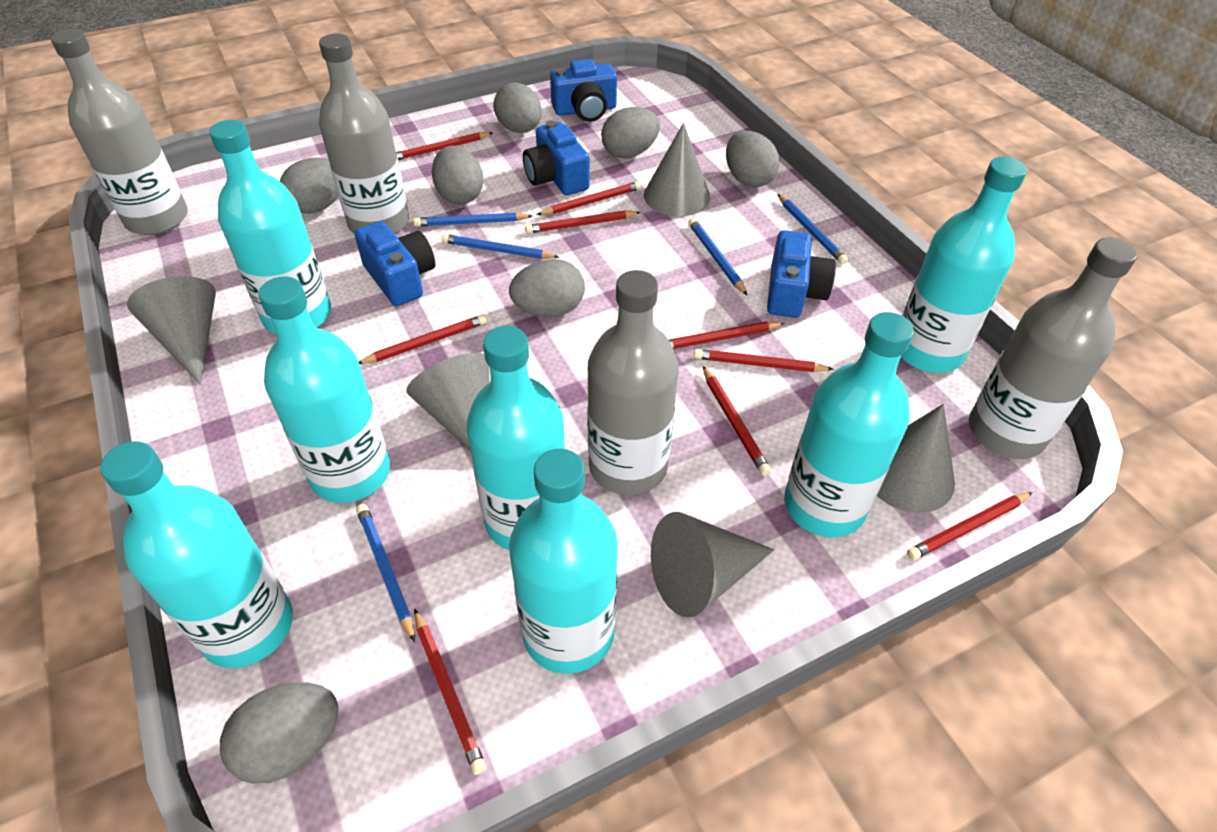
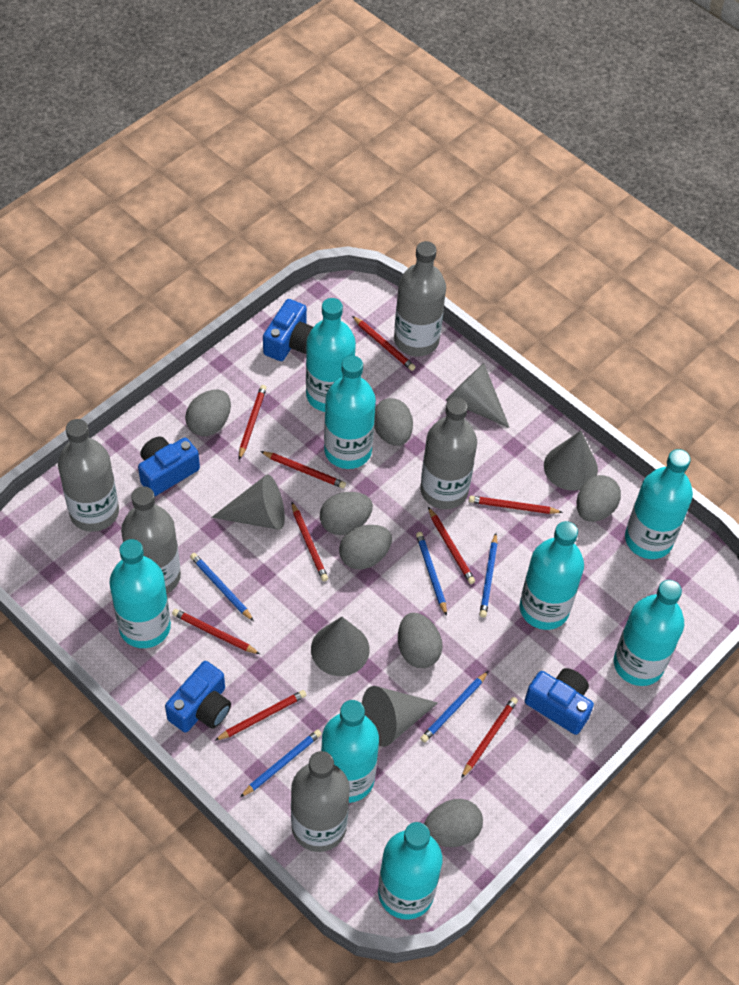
grey bottle: 4 -> 5
turquoise bottle: 7 -> 8

